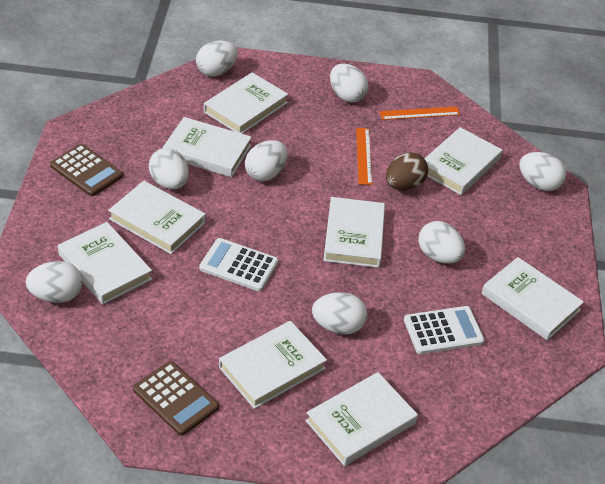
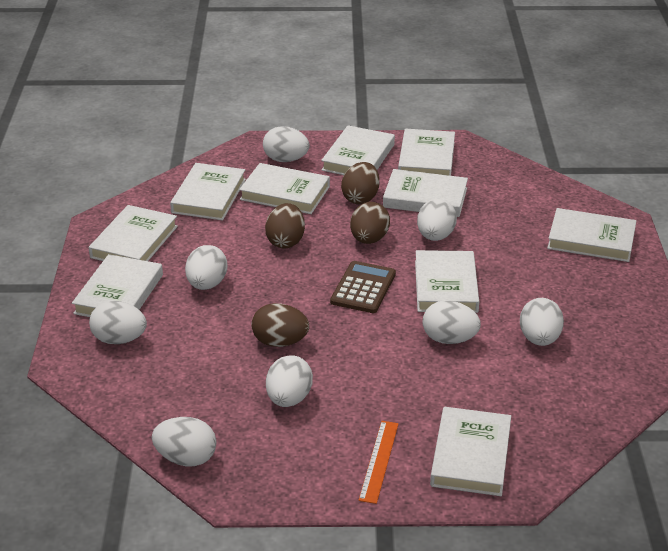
brown calculator: 2 -> 1
brown egg: 1 -> 4
orange ruler: 2 -> 1
white book: 9 -> 10
white calculator: 2 -> 0

